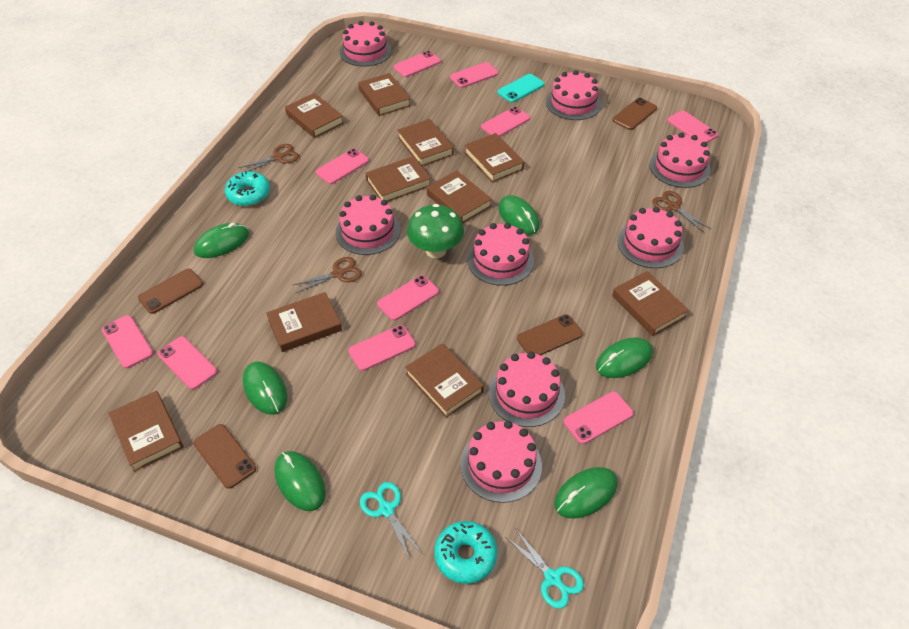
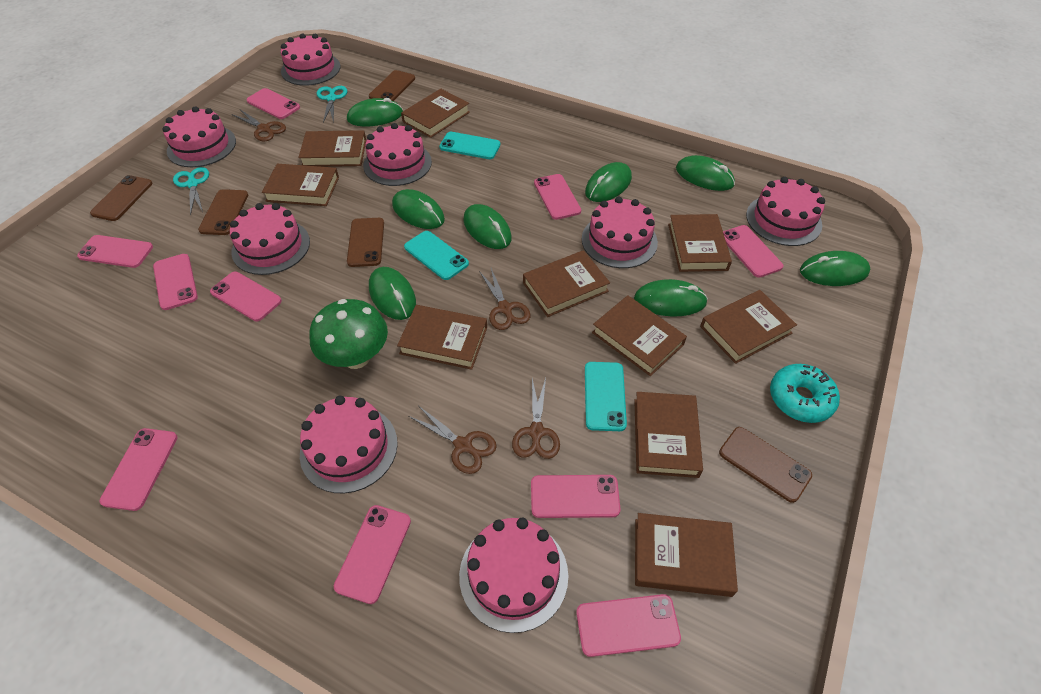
brown phone: 4 -> 5
brown scissors: 3 -> 4
green mouse: 6 -> 8
turquoise donut: 2 -> 1
turquoise phone: 1 -> 3

